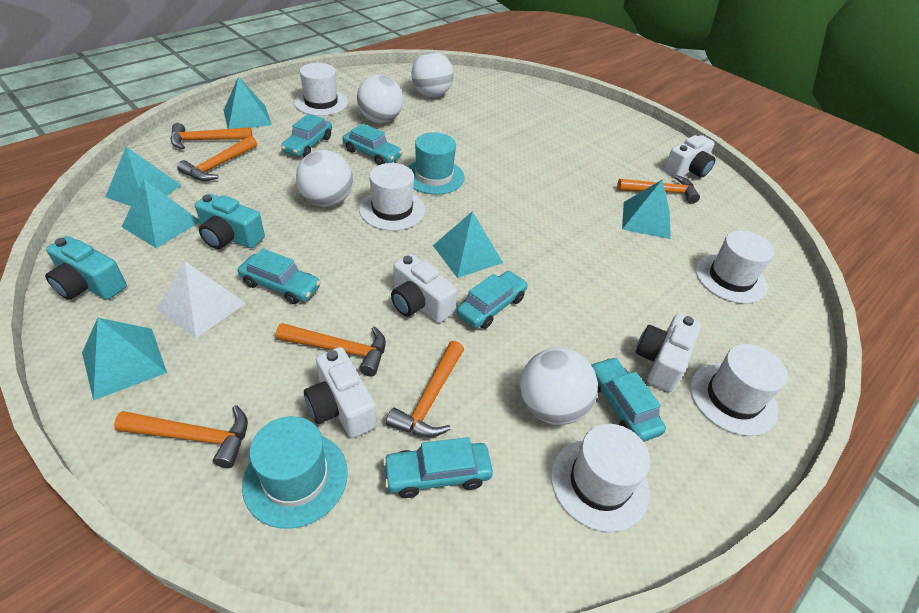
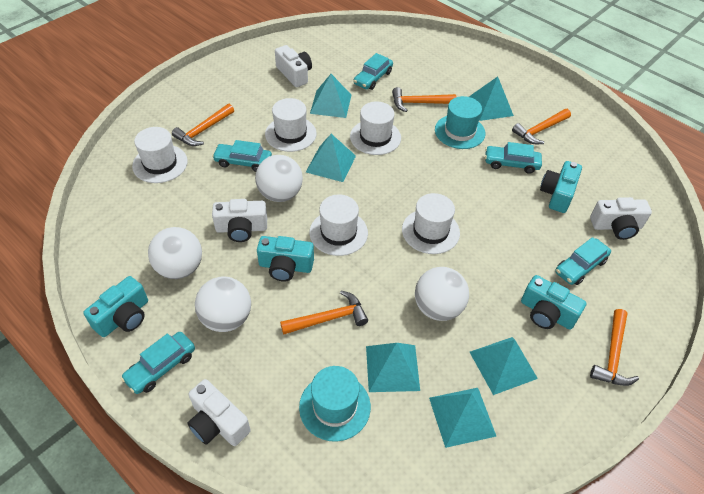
orange hammer: 6 -> 5
turquoise camera: 2 -> 4
turquoise car: 6 -> 5
white pyramid: 1 -> 0

